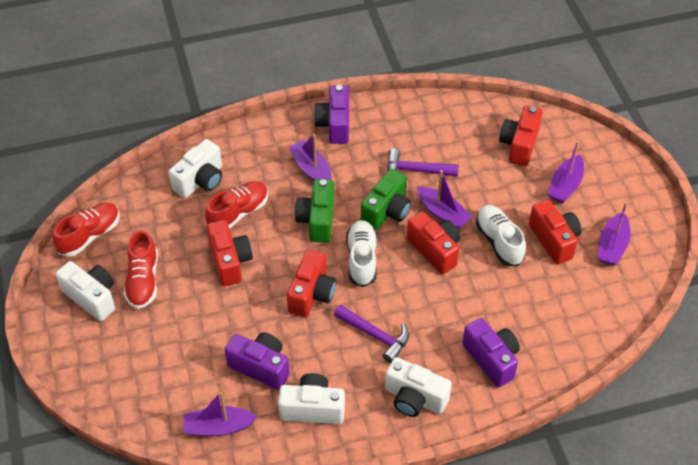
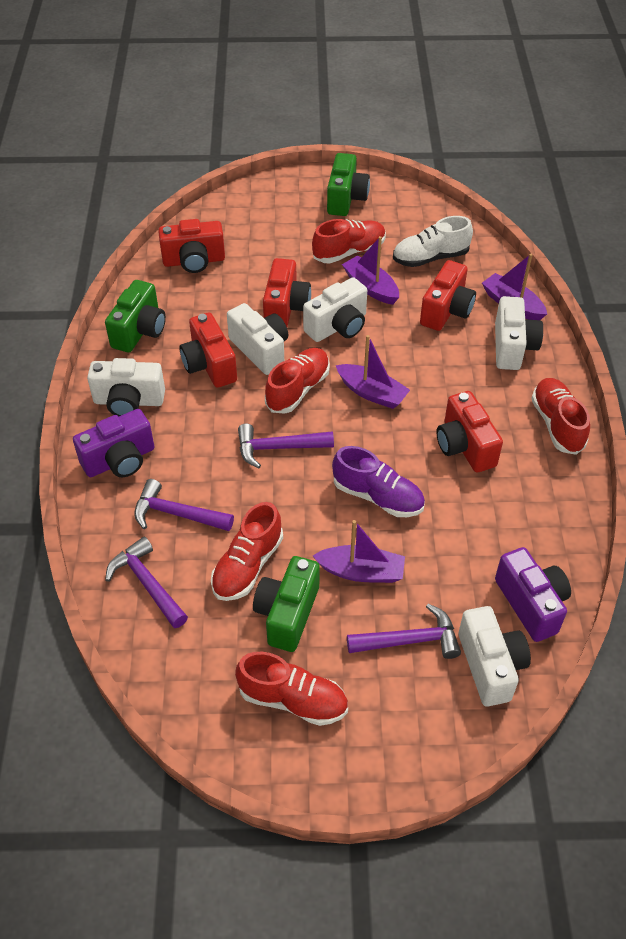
green camera: 2 -> 3
purple boat: 5 -> 4
purple camera: 3 -> 2
purple hammer: 2 -> 4
purple shoe: 0 -> 1
red shoe: 3 -> 5
white camera: 4 -> 5
white shoe: 2 -> 1

